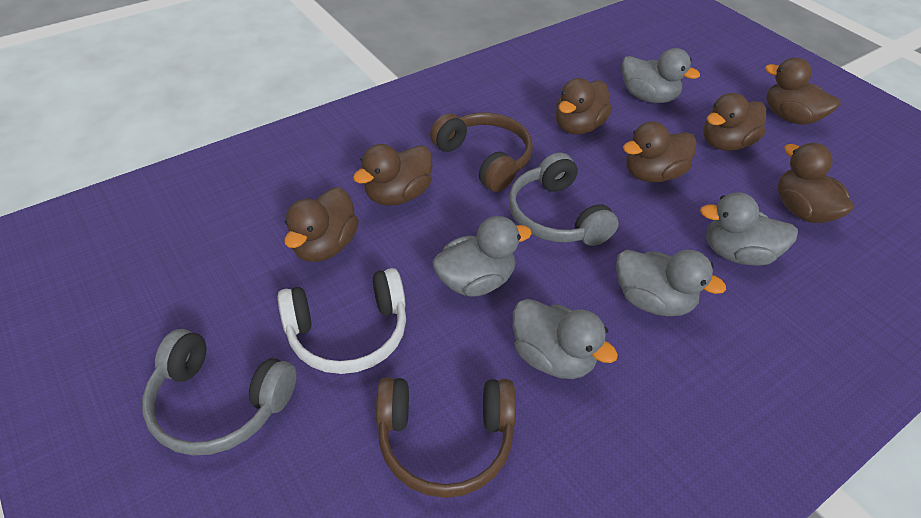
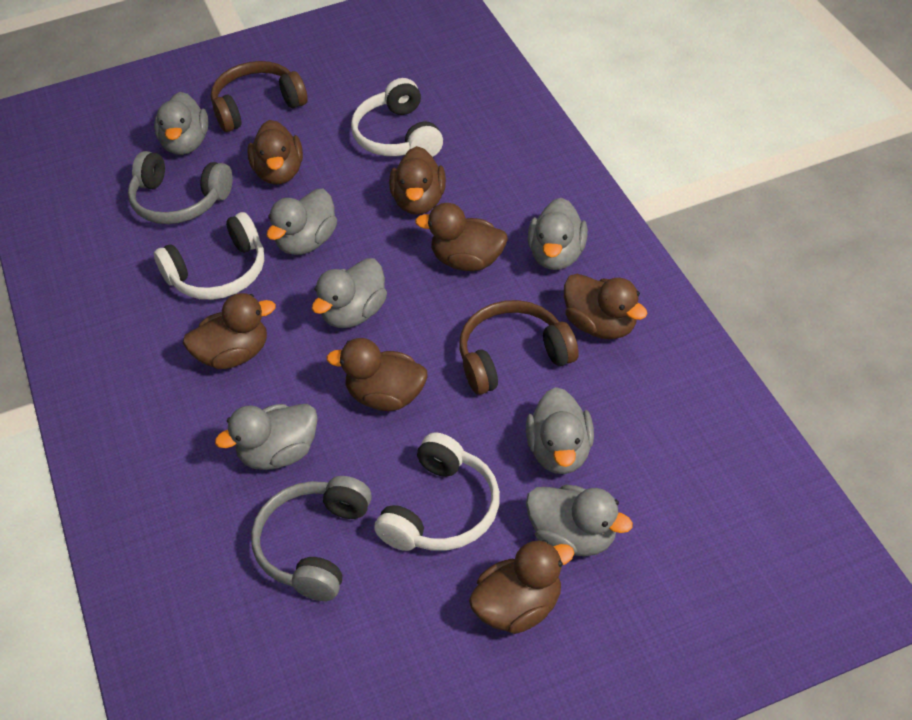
grey duck: 5 -> 7
white headphones: 1 -> 3

